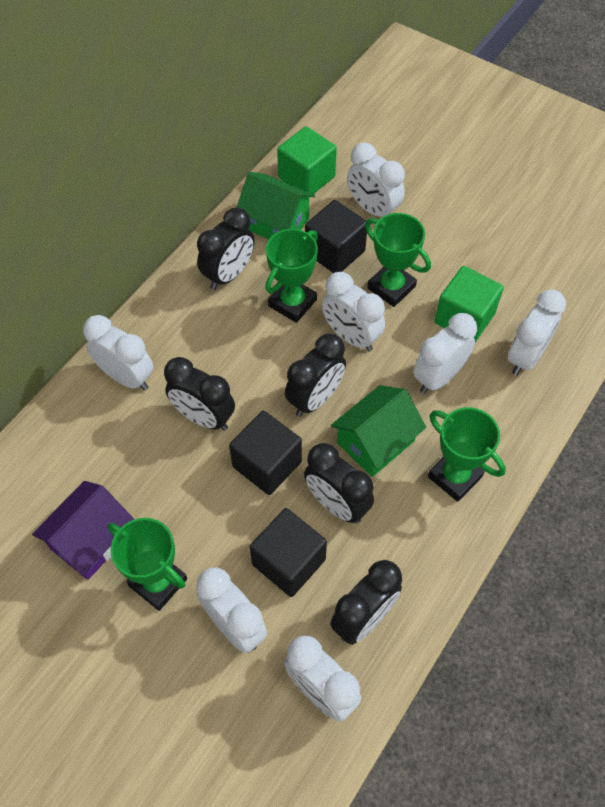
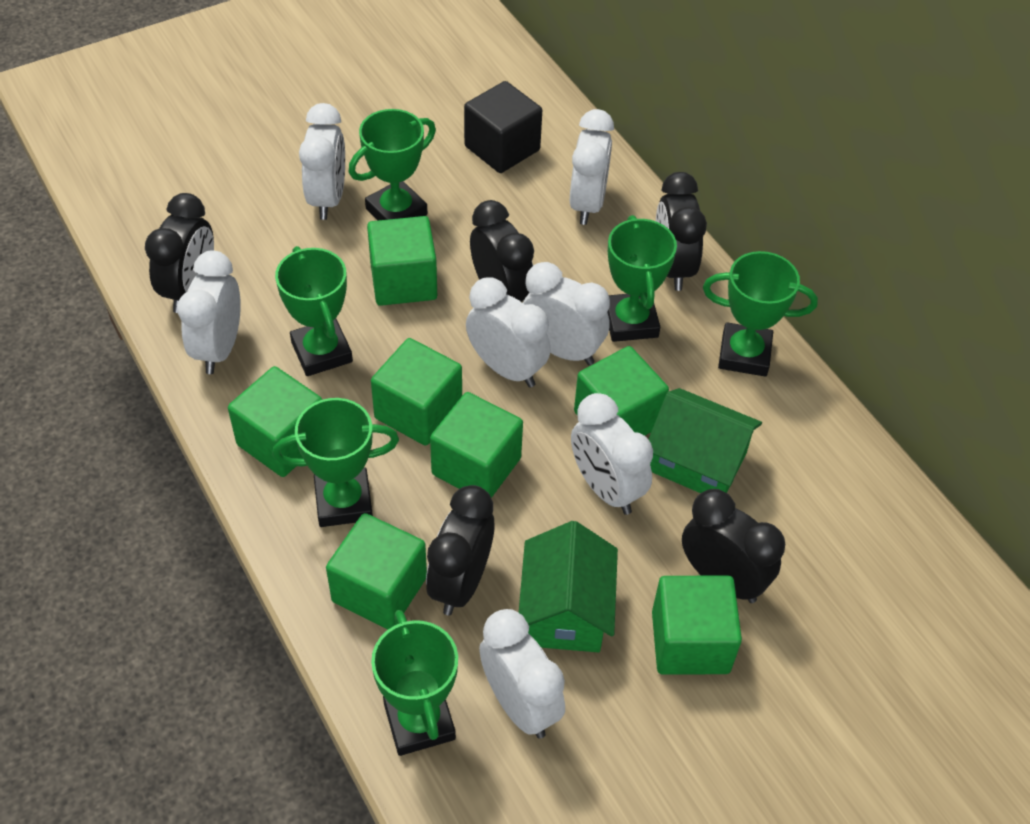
black cube: 3 -> 1
green cube: 2 -> 7
green trophy: 4 -> 6
purple house: 1 -> 0

